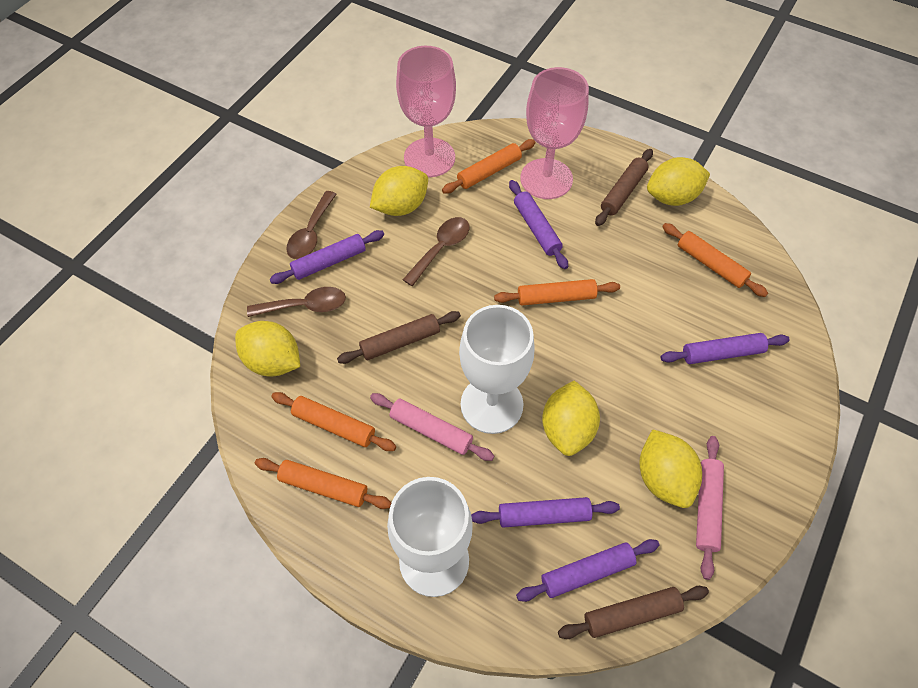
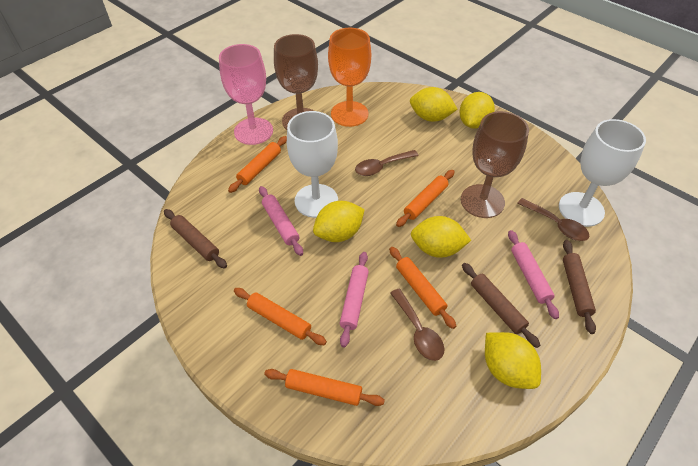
brown goblet: 0 -> 2
orange goblet: 0 -> 1
pink goblet: 2 -> 1
pink rolling pin: 2 -> 3
purple rolling pin: 5 -> 0

